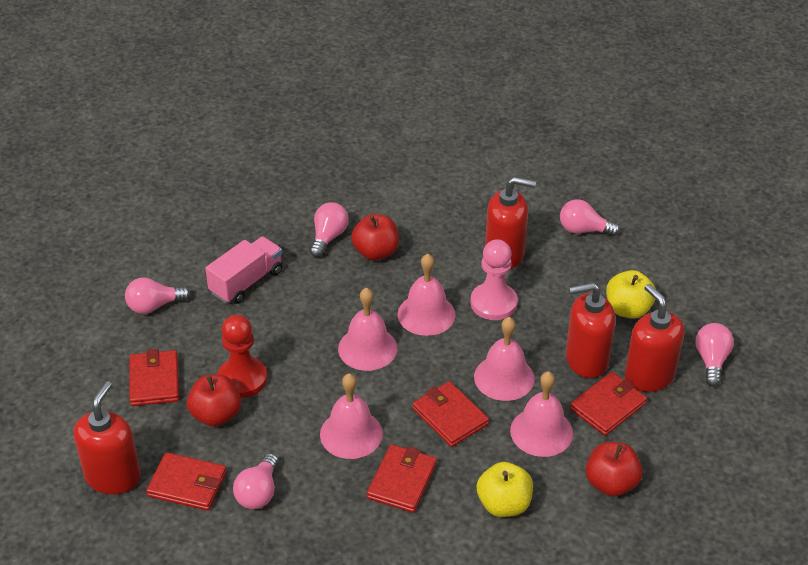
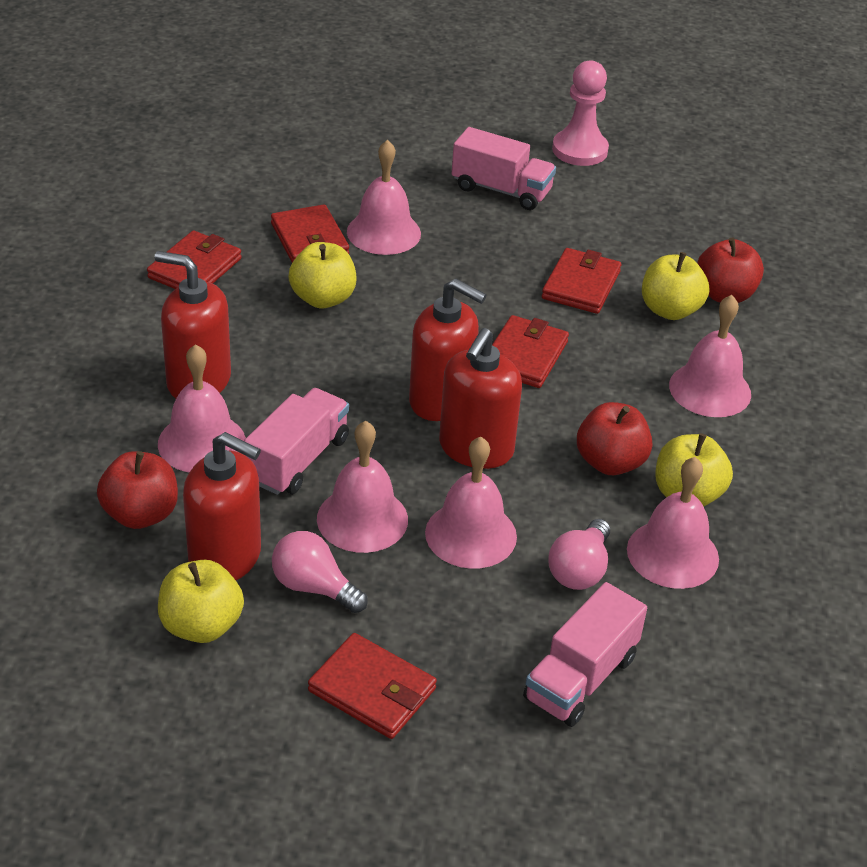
pink bell: 5 -> 6
pink light bulb: 5 -> 2
pink truck: 1 -> 3
red pawn: 1 -> 0
yellow apple: 2 -> 4

